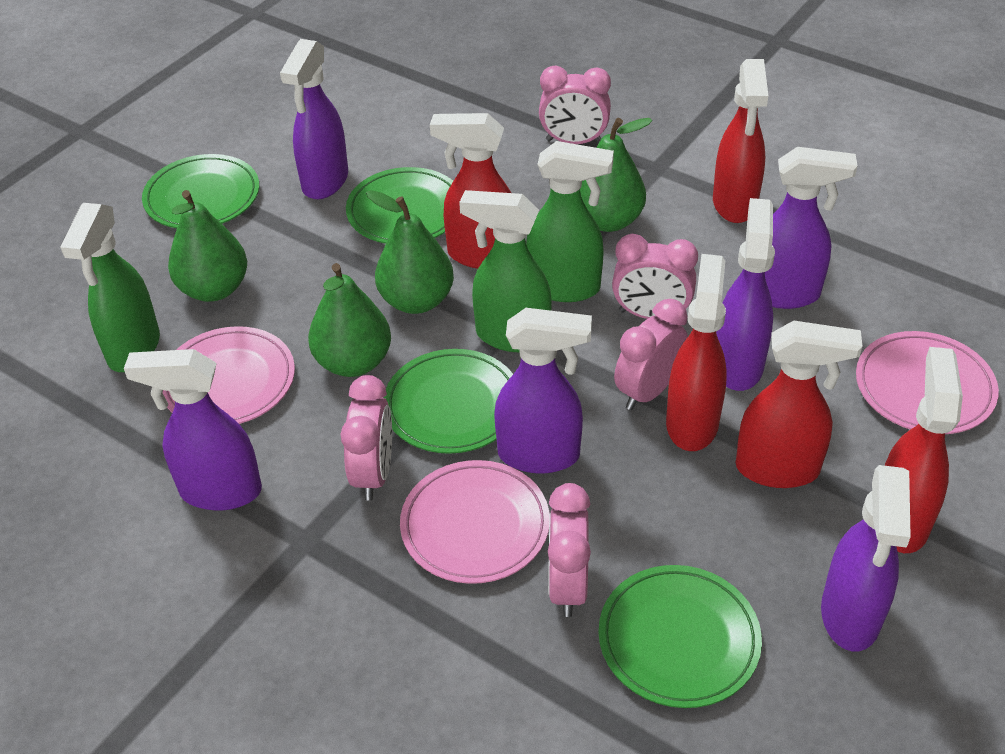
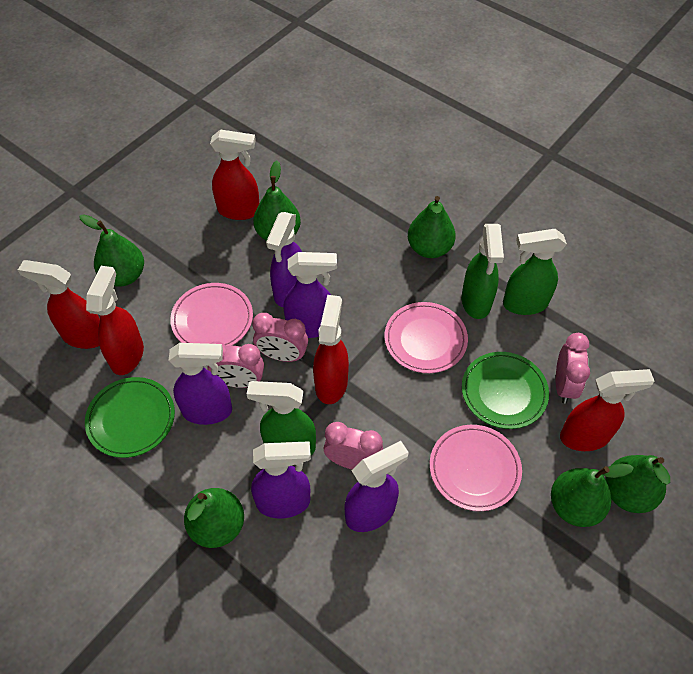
green pear: 4 -> 6
green plate: 4 -> 2
pink clock: 5 -> 4
purple spray bottle: 6 -> 5

